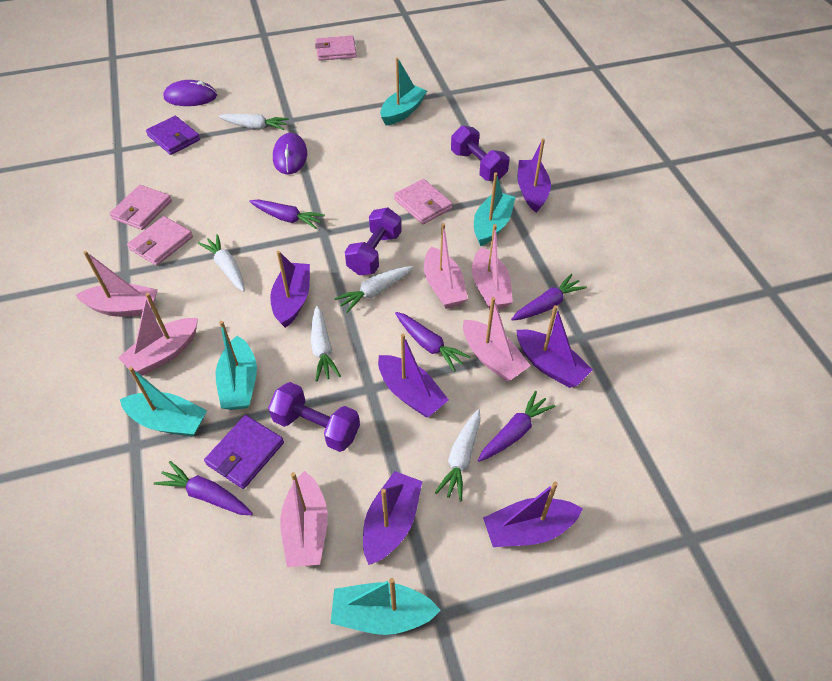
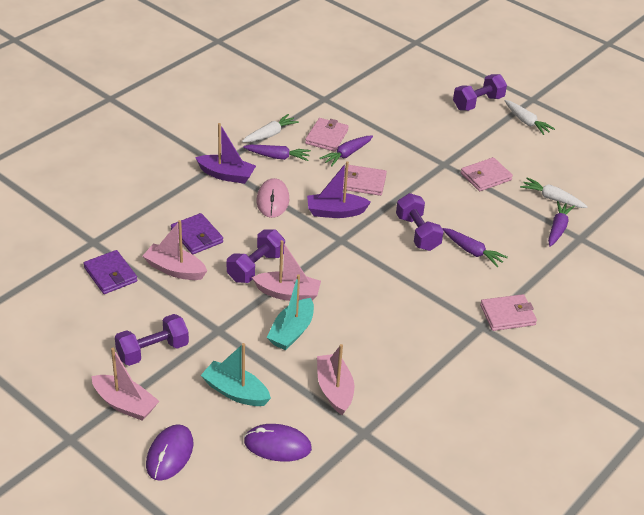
pink boat: 6 -> 4
pink mouse: 0 -> 1
purple boat: 6 -> 2
purple carrot: 5 -> 4
purple dumbbell: 3 -> 4
turquoise boat: 5 -> 2
white carrot: 5 -> 3

